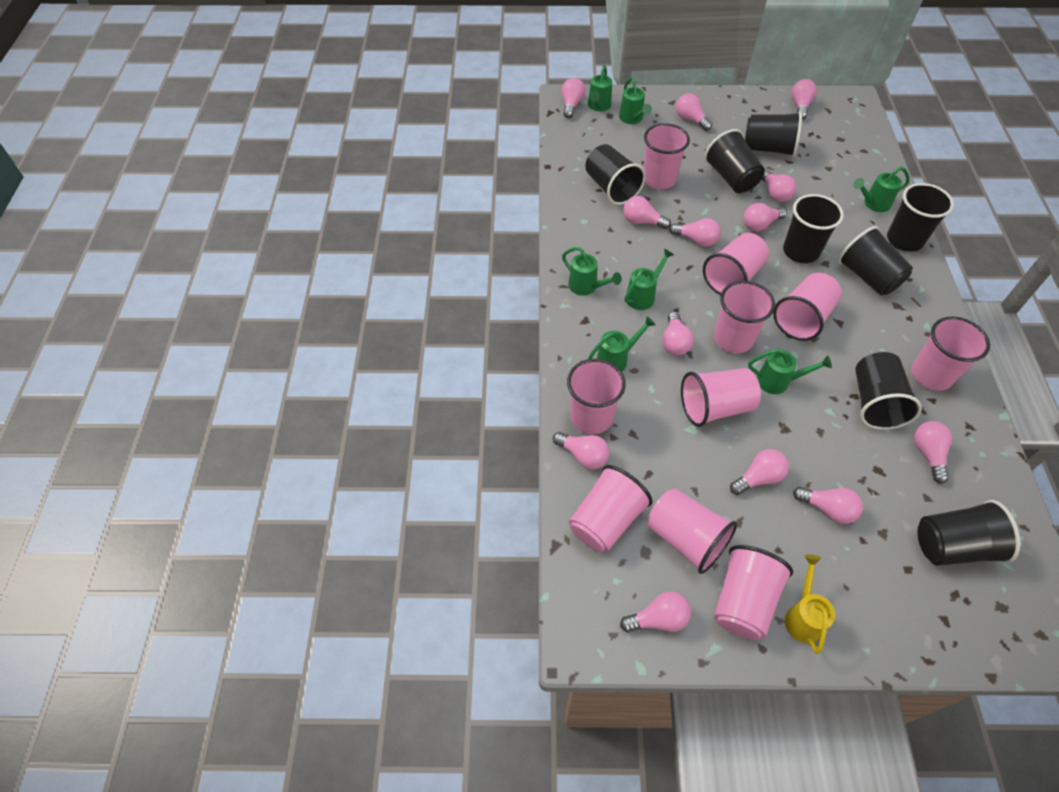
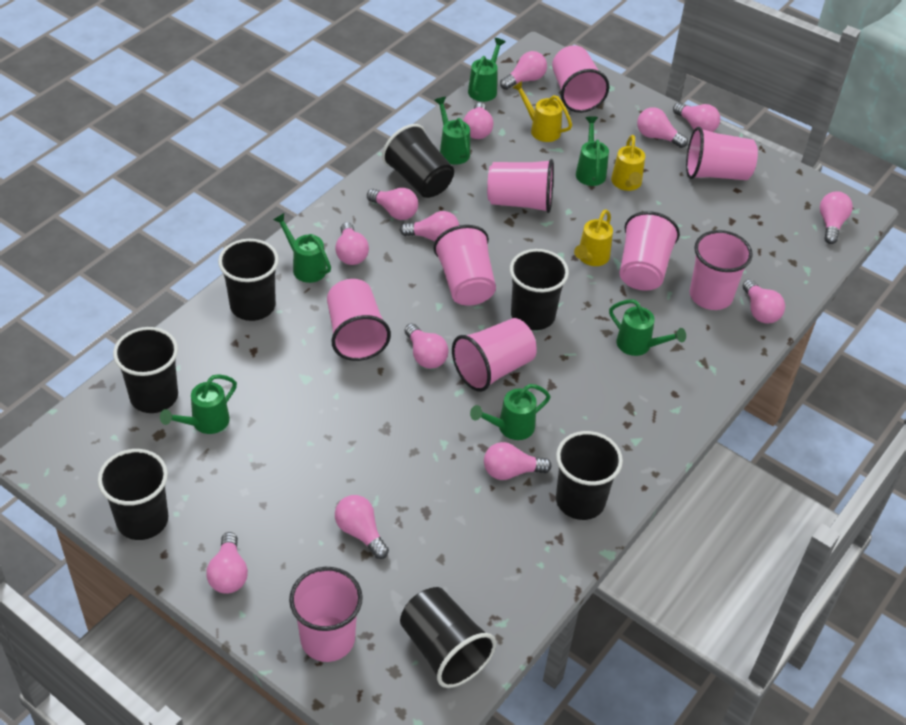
black cup: 8 -> 7
pink cup: 10 -> 9
yellow watering can: 1 -> 3

